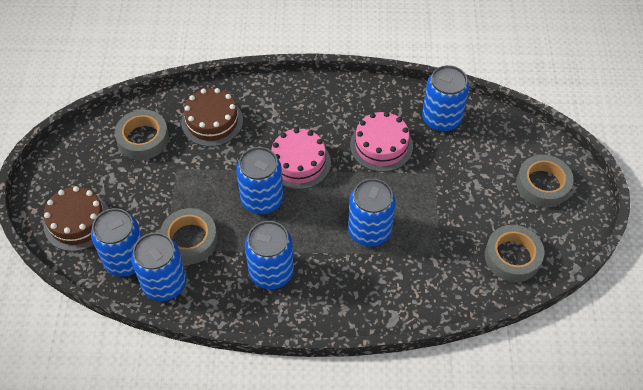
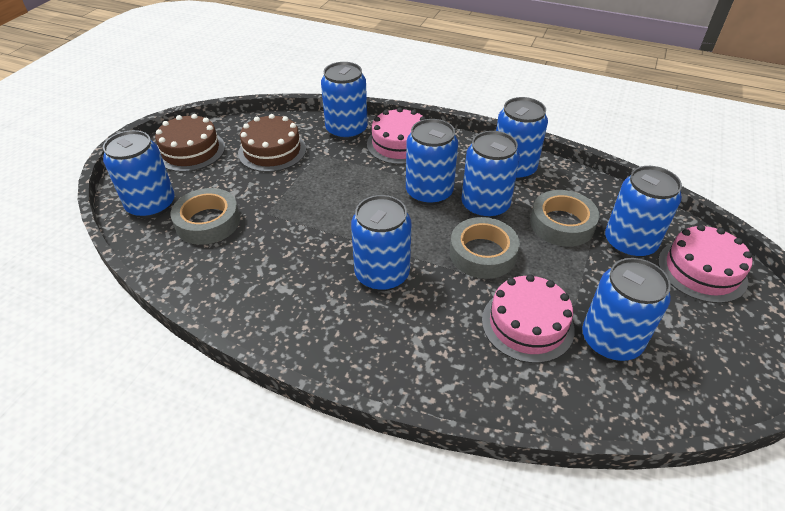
blue can: 6 -> 8
grey tape: 4 -> 3
pink cake: 2 -> 3

